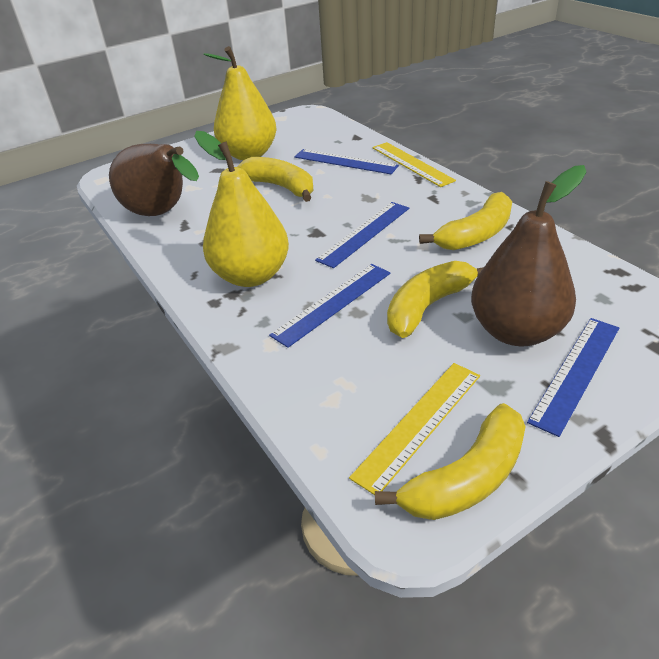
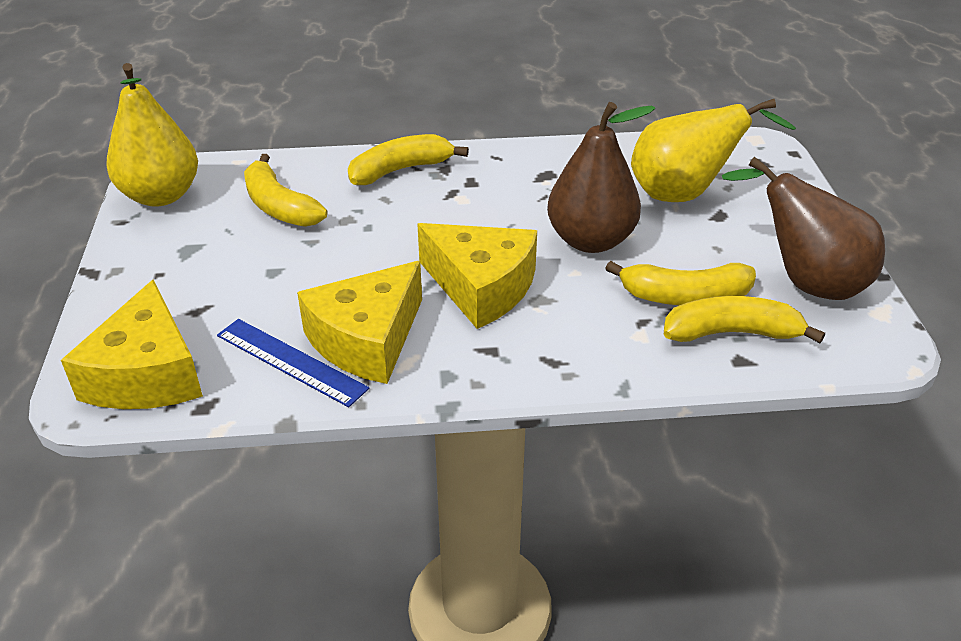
blue ruler: 4 -> 1
yellow cheese: 0 -> 3
yellow ruler: 2 -> 0

